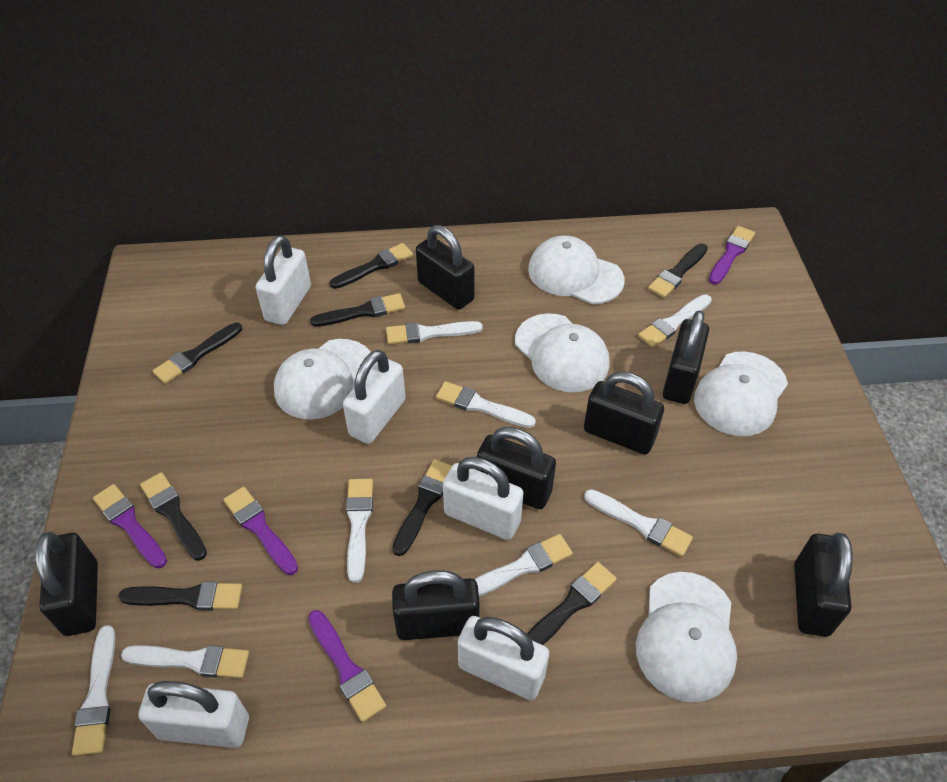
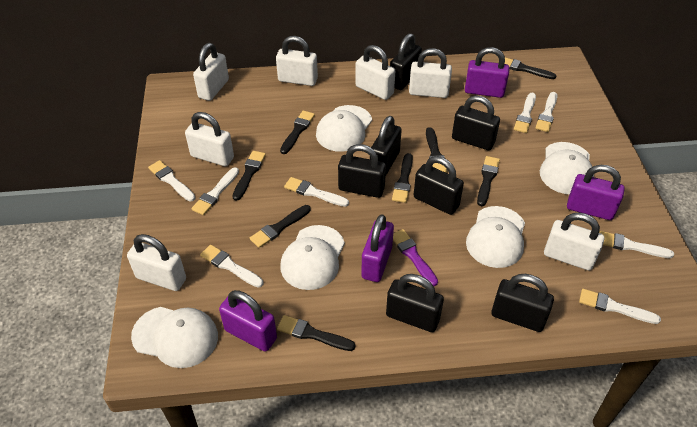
purple brush: 4 -> 1
purple padlock: 0 -> 4
white padlock: 5 -> 7

